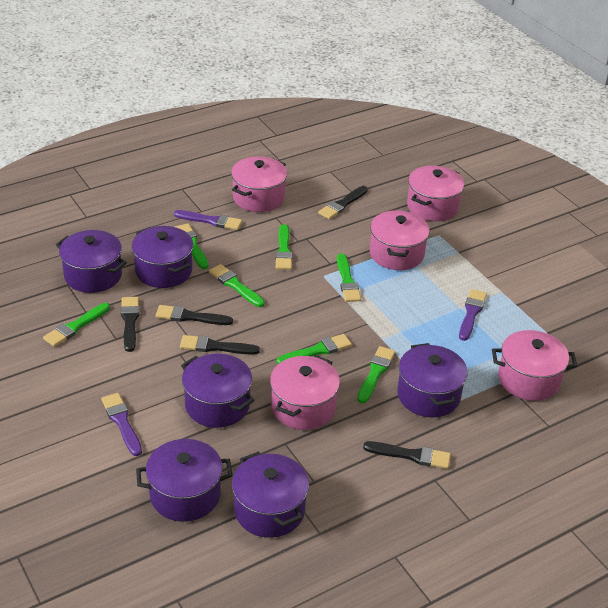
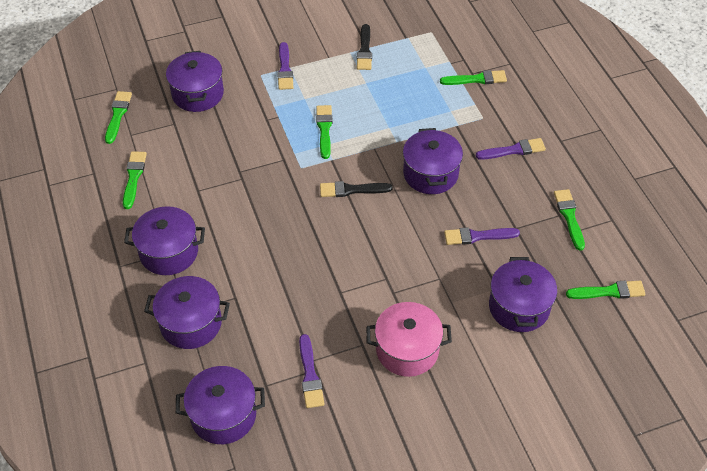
black brush: 5 -> 2
green brush: 7 -> 6
pink pot: 5 -> 1
purple brush: 3 -> 4

